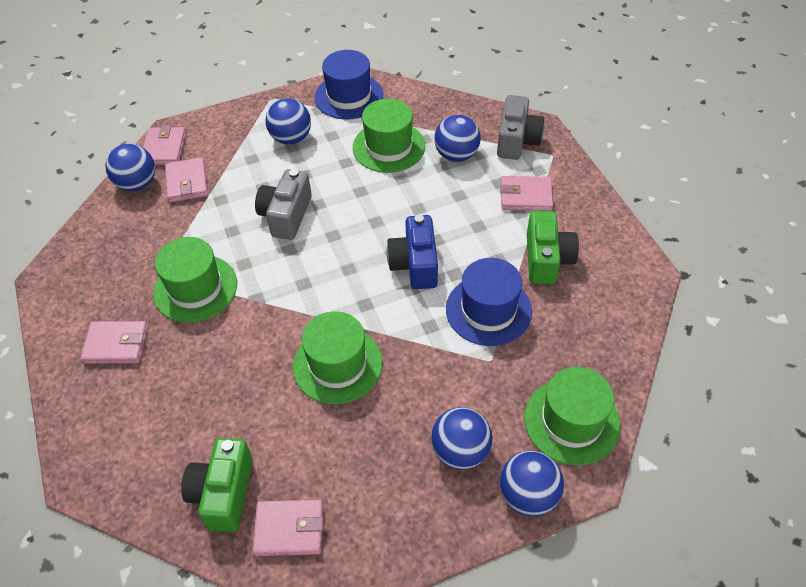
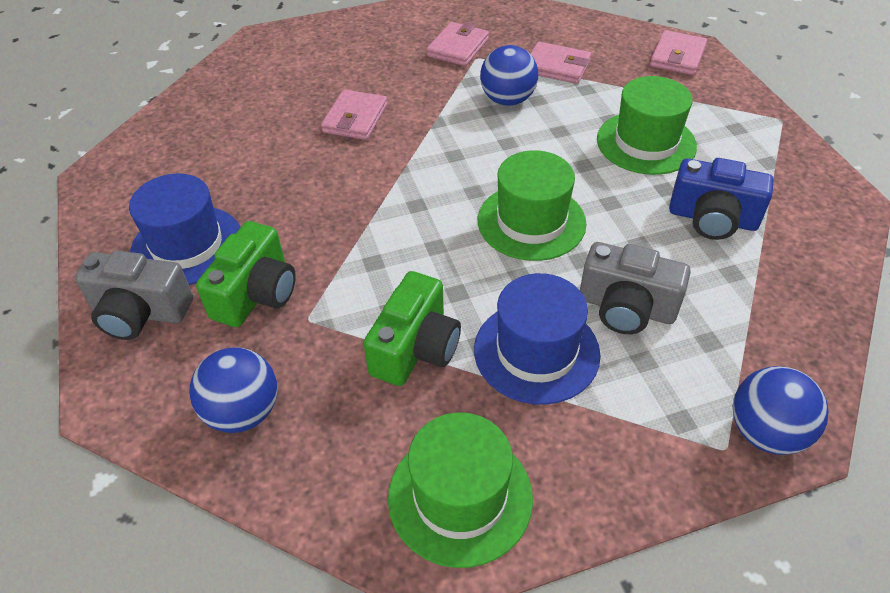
blue ball: 5 -> 3
green hat: 4 -> 3
pink wallet: 5 -> 4

